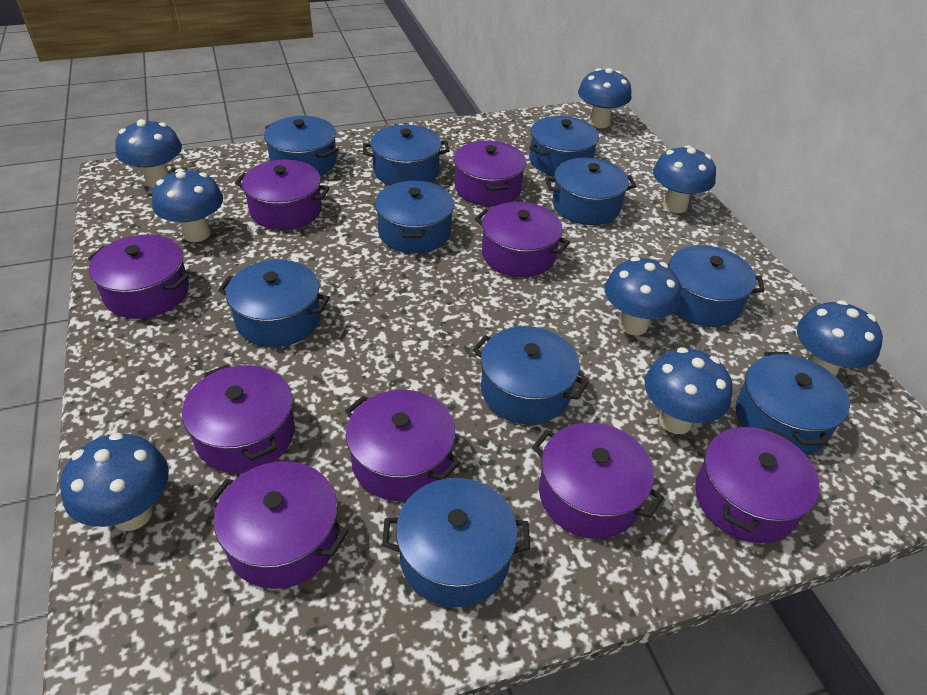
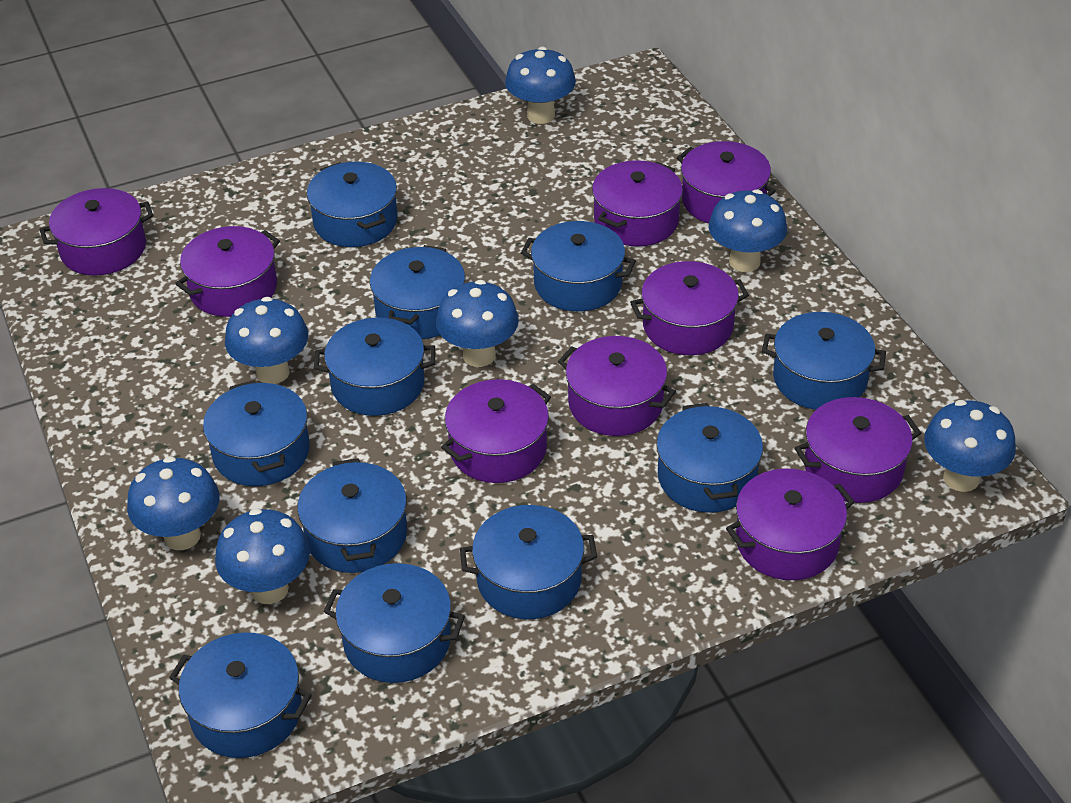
blue mushroom: 8 -> 7
blue pot: 10 -> 11

